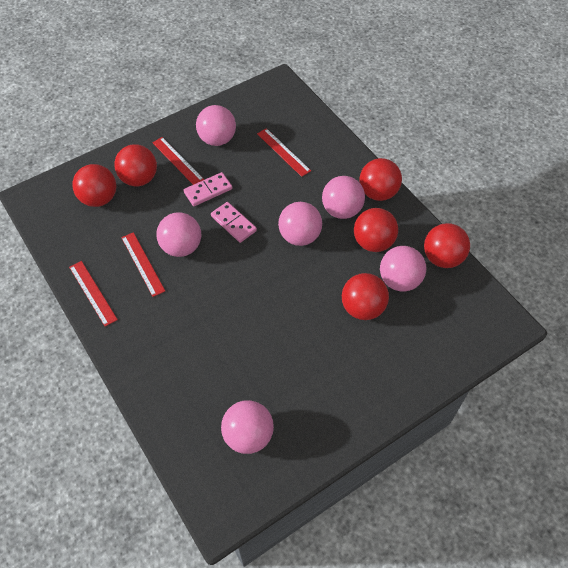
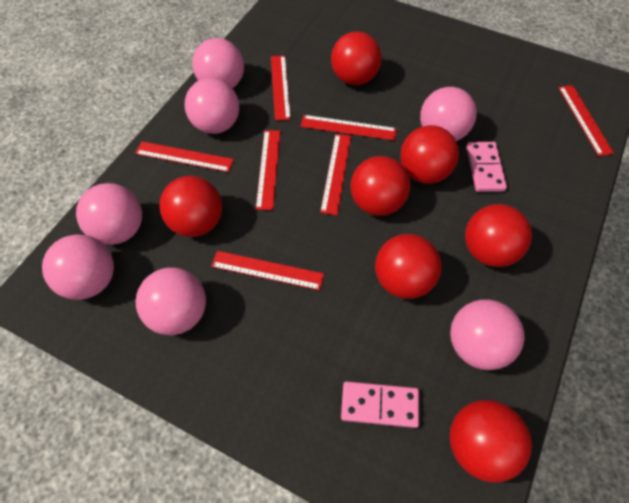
pink ball: 6 -> 7
red ball: 6 -> 7
red ruler: 4 -> 7

